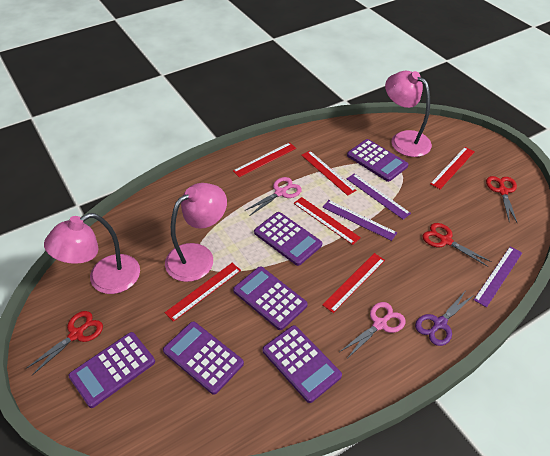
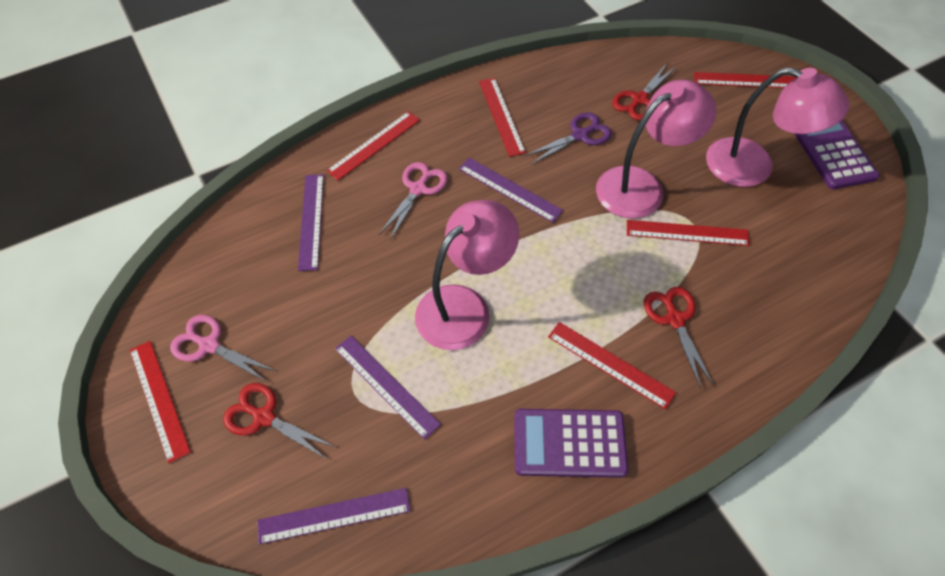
purple calculator: 6 -> 2
purple ruler: 3 -> 4

